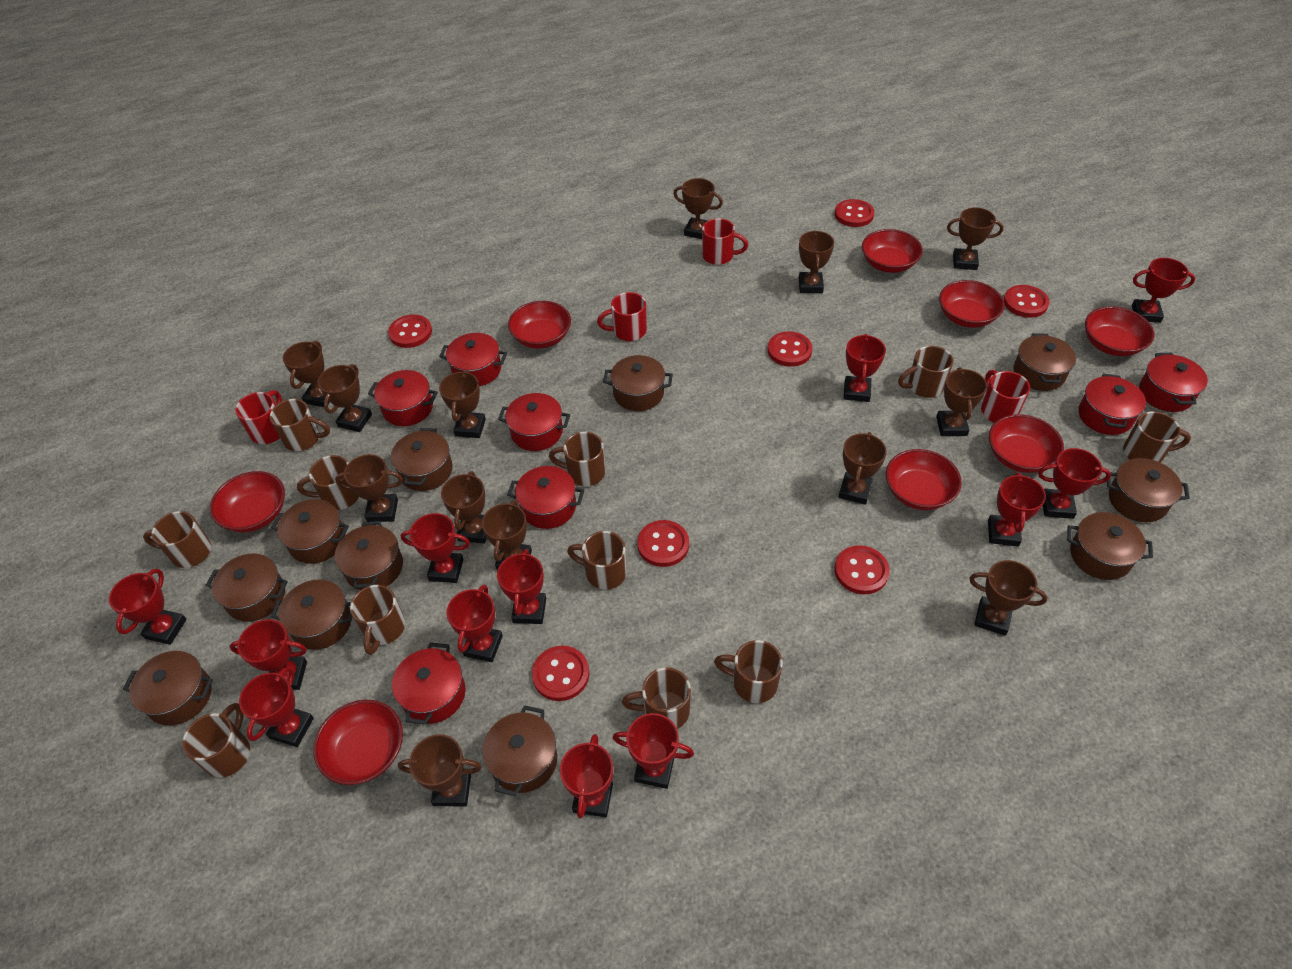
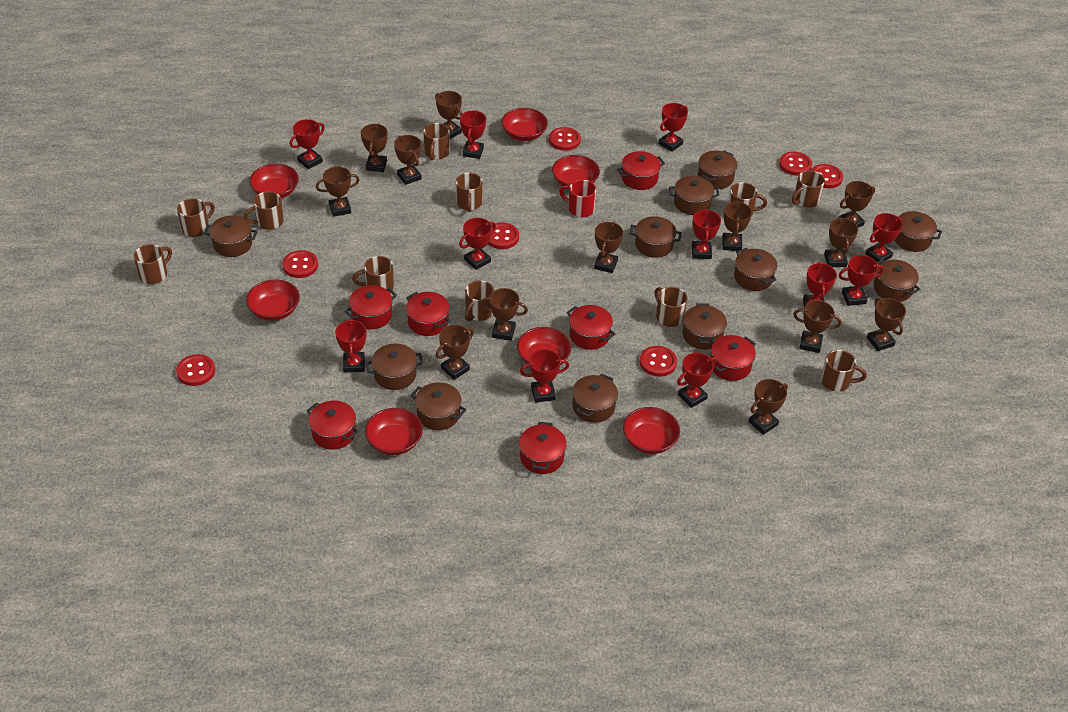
red bowl: 8 -> 7
red mug: 4 -> 1
red trophy: 12 -> 11

